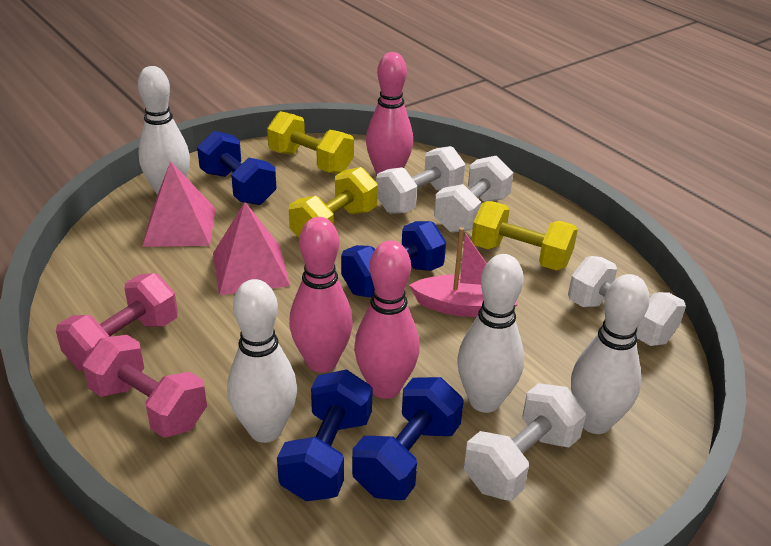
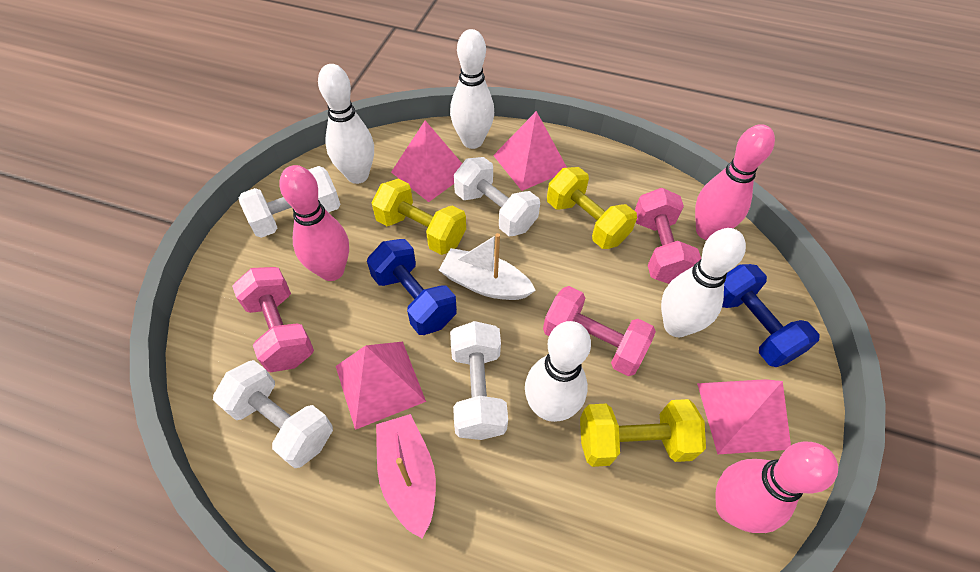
blue dumbbell: 4 -> 2
pink dumbbell: 2 -> 3
pink pyramid: 2 -> 4
white boat: 0 -> 1

